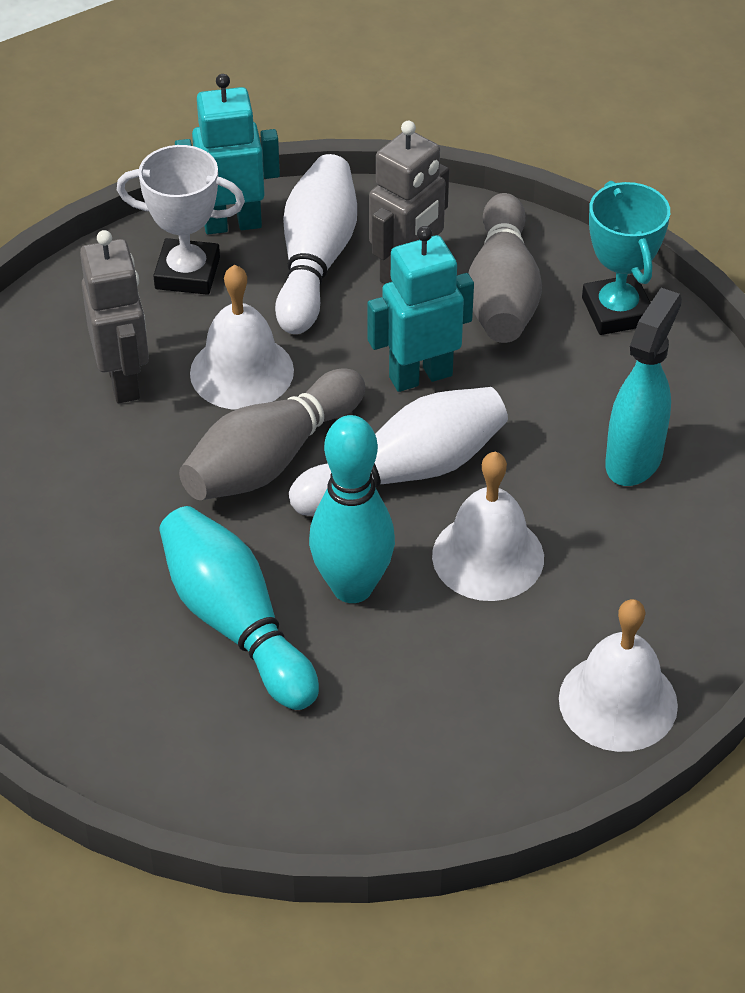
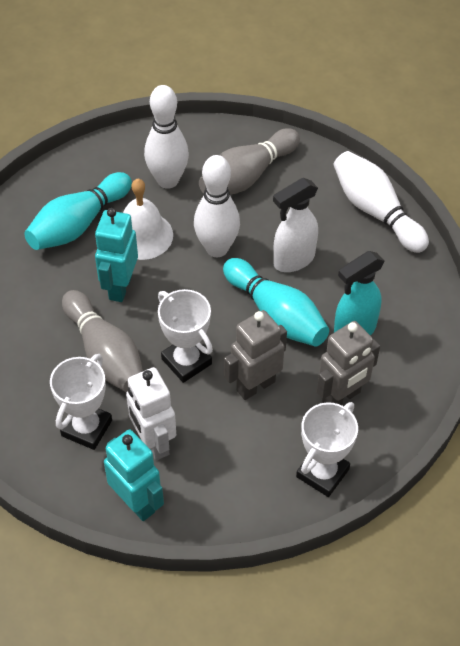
turquoise trophy: 1 -> 0
white bell: 3 -> 1
white bowling pin: 2 -> 3
white robot: 0 -> 1
white spray bottle: 0 -> 1
white trophy: 1 -> 3

